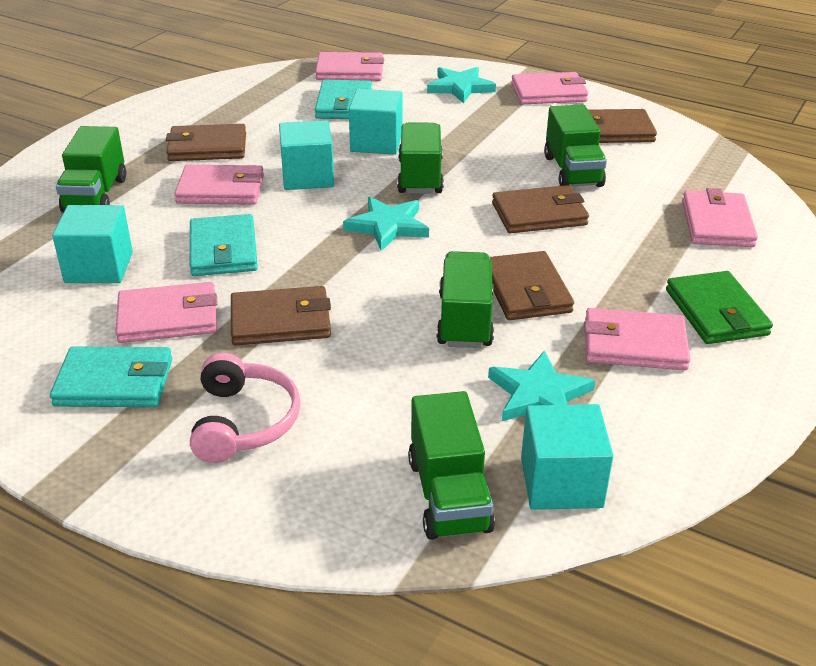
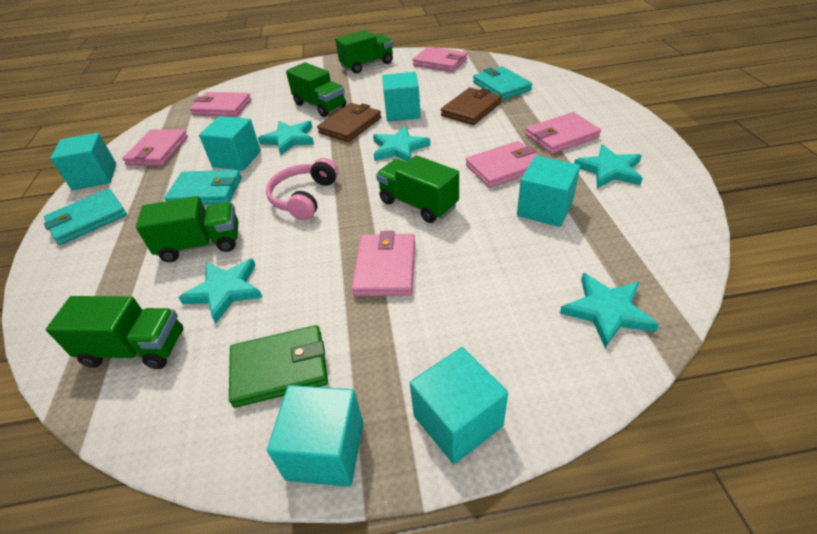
brown wallet: 5 -> 2
turquoise cube: 4 -> 6
turquoise star: 3 -> 5

